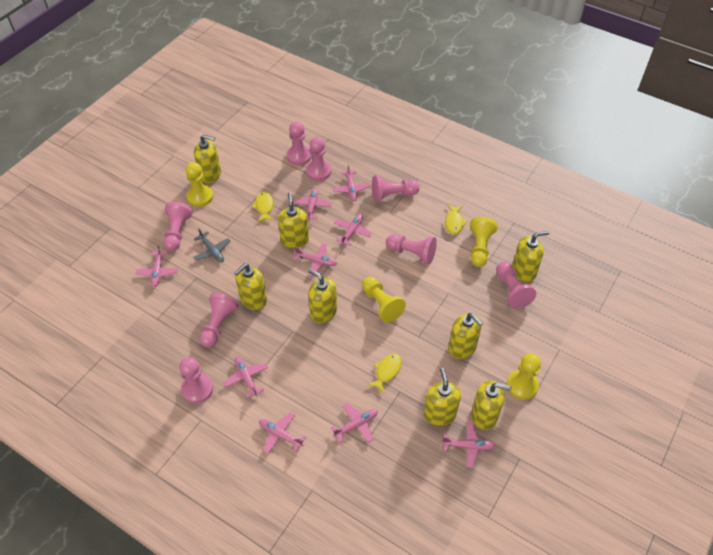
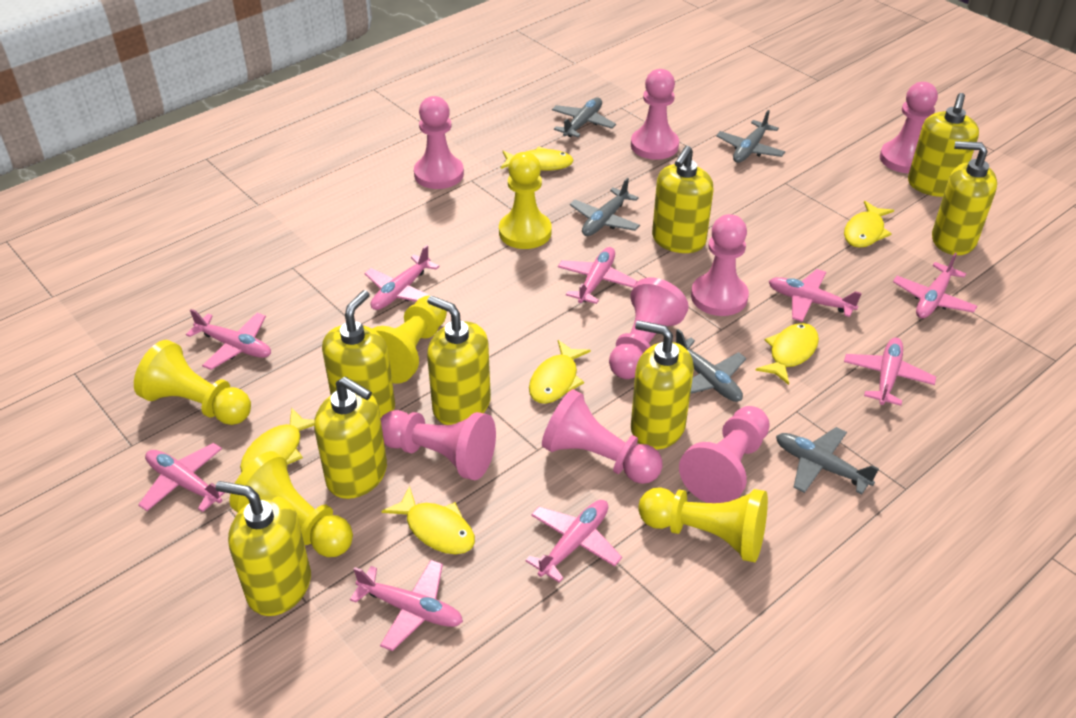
grey plane: 1 -> 5
yellow fish: 3 -> 6
yellow pawn: 4 -> 5

